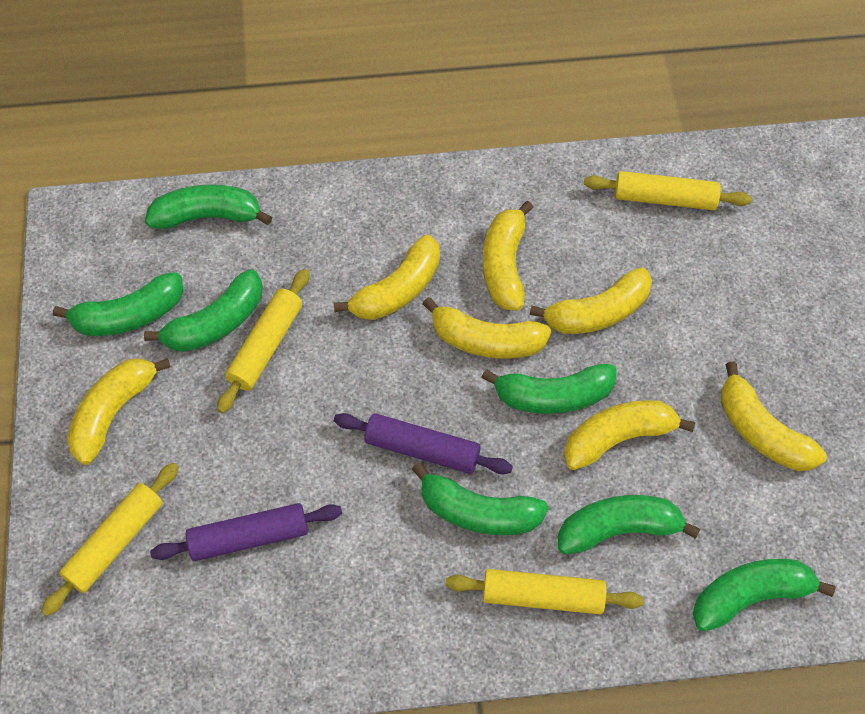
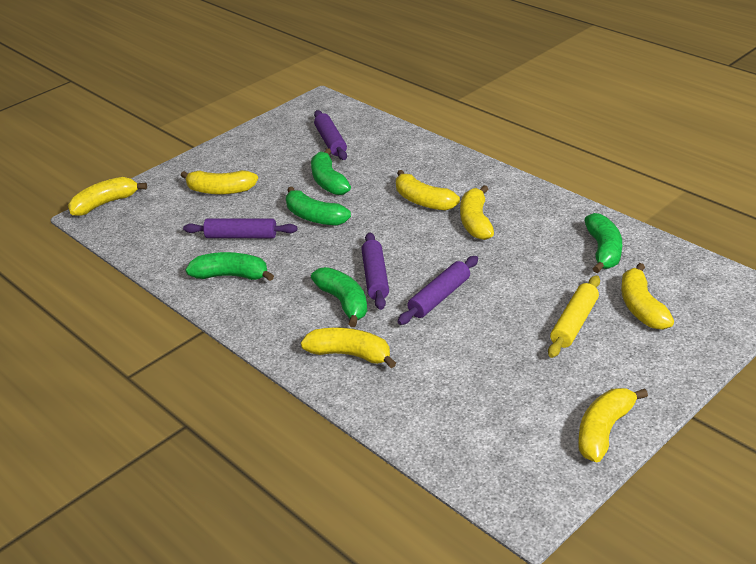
green banana: 7 -> 5
purple rolling pin: 2 -> 4
yellow rolling pin: 4 -> 1

